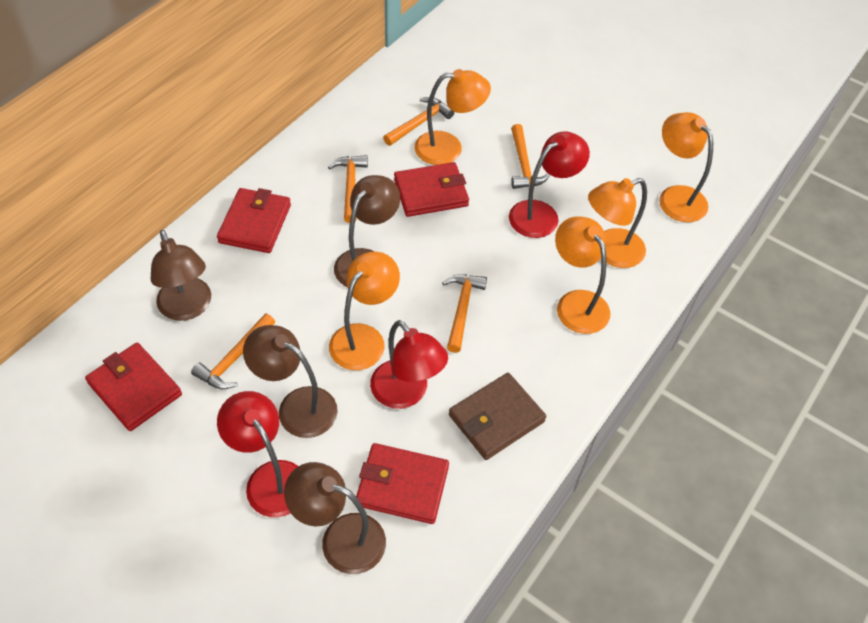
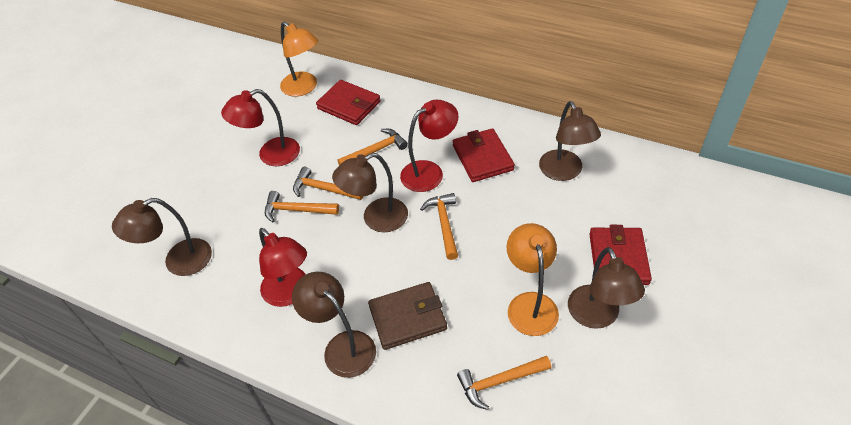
brown lamp: 4 -> 5
orange lamp: 5 -> 2
red wallet: 4 -> 3

